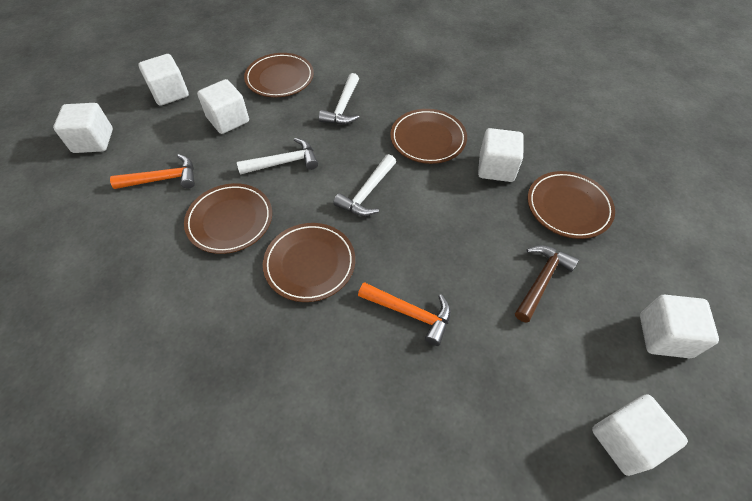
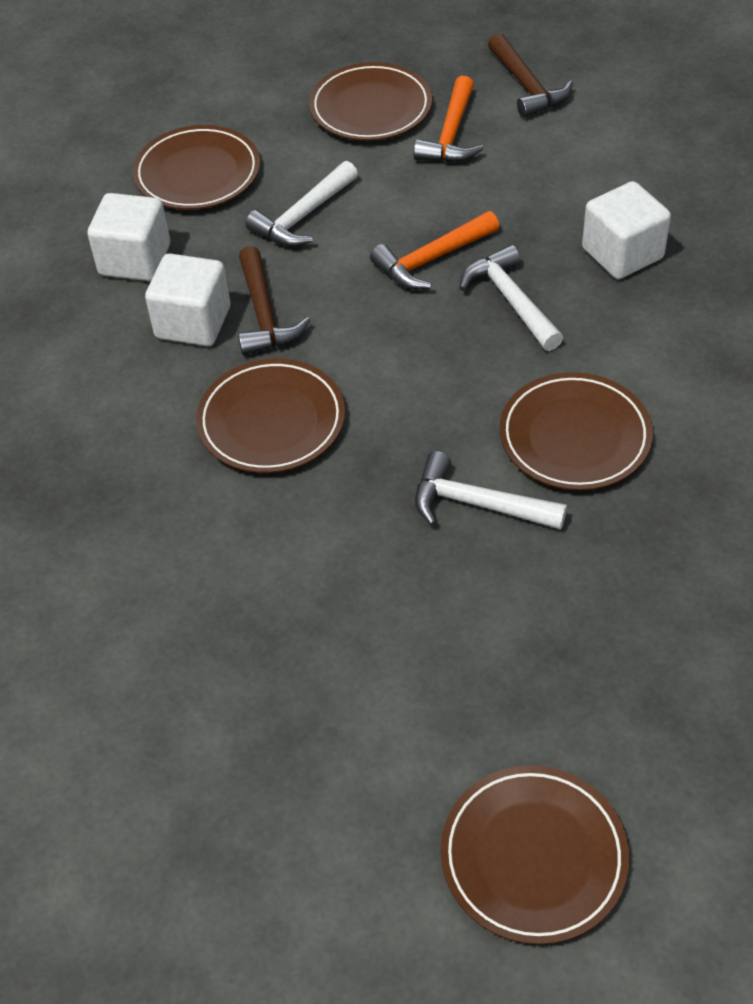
brown hammer: 1 -> 2
white cube: 6 -> 3

